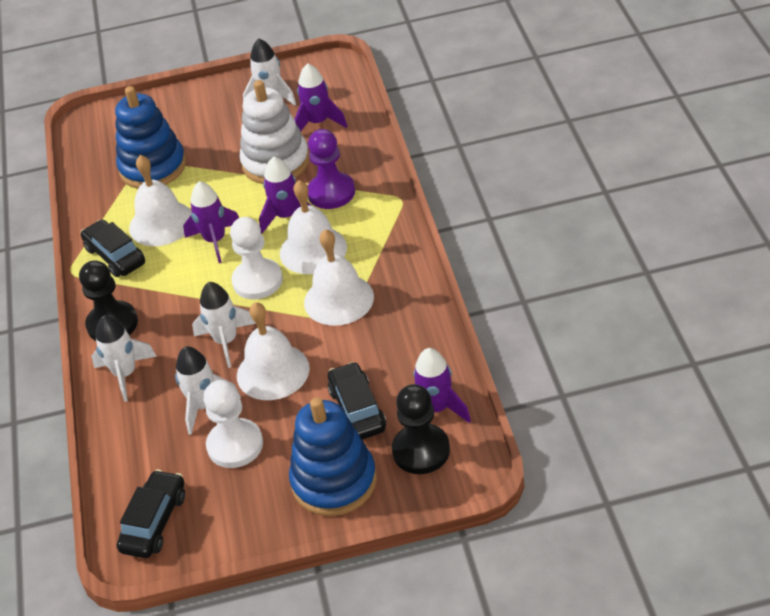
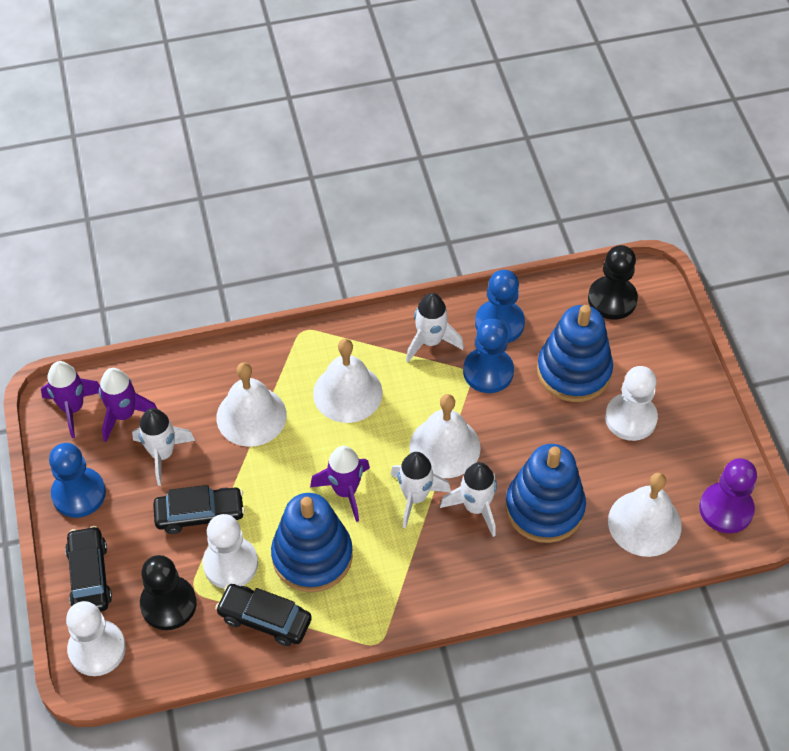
blue pawn: 0 -> 3
blue stacking toy: 2 -> 3
purple rocket: 4 -> 3
white pawn: 2 -> 3
white stacking toy: 1 -> 0

